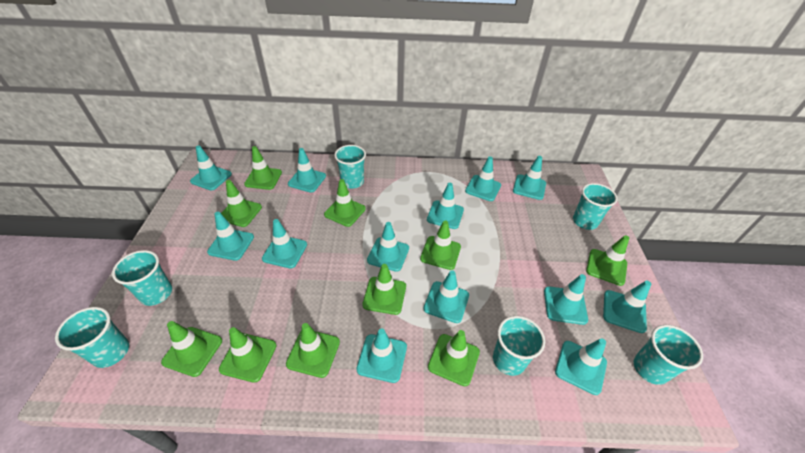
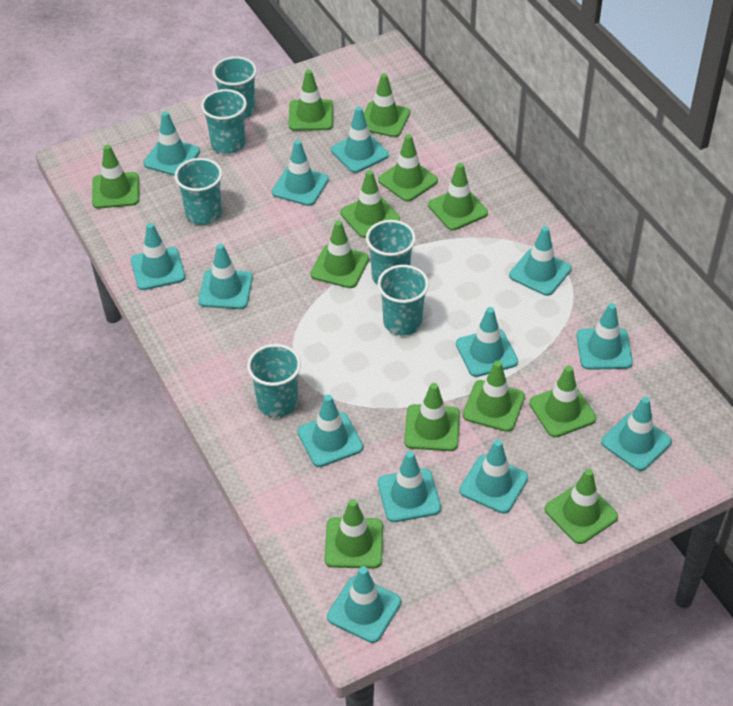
green traffic cone: 10 -> 12

